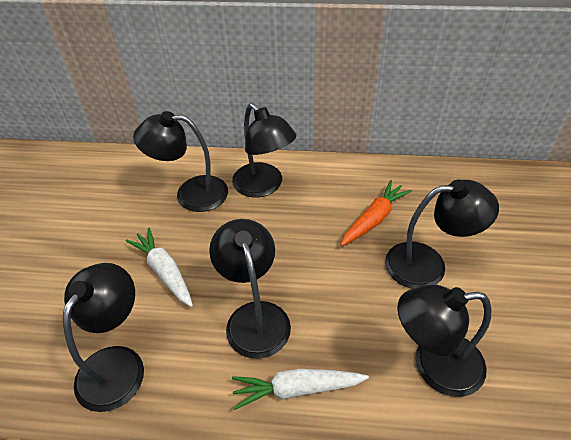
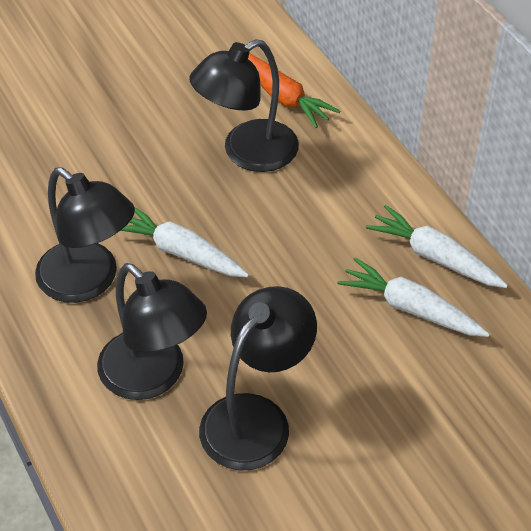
black lamp: 6 -> 4
white carrot: 2 -> 3

